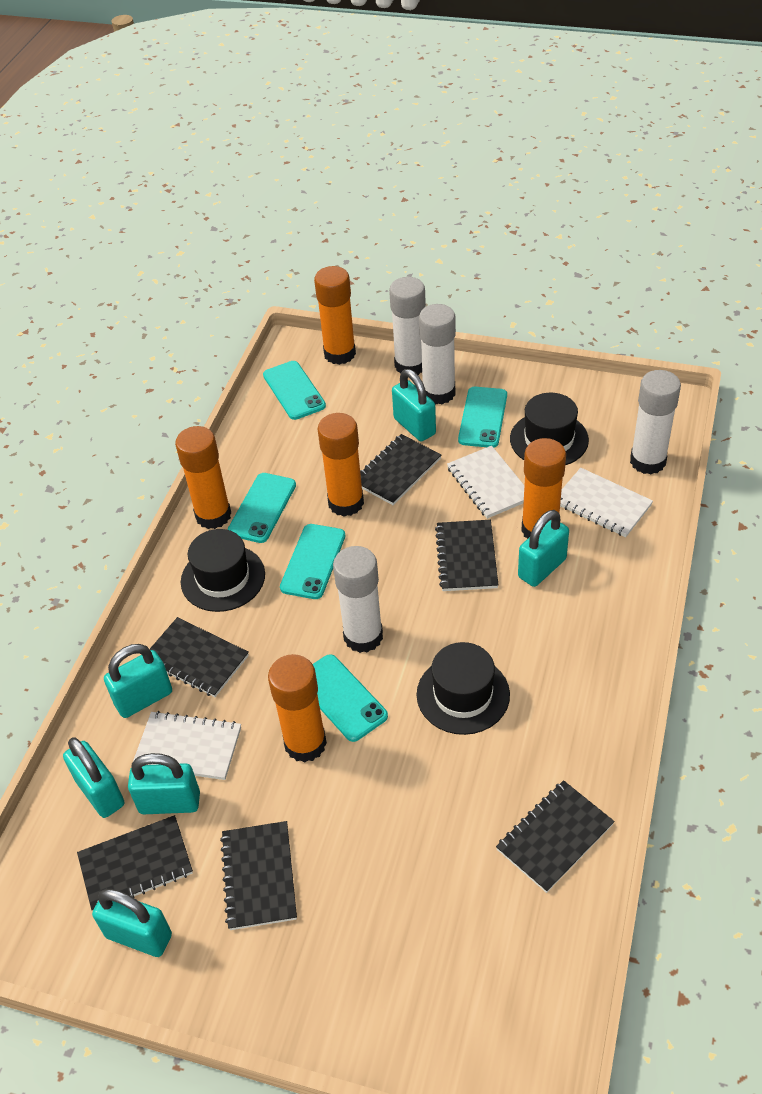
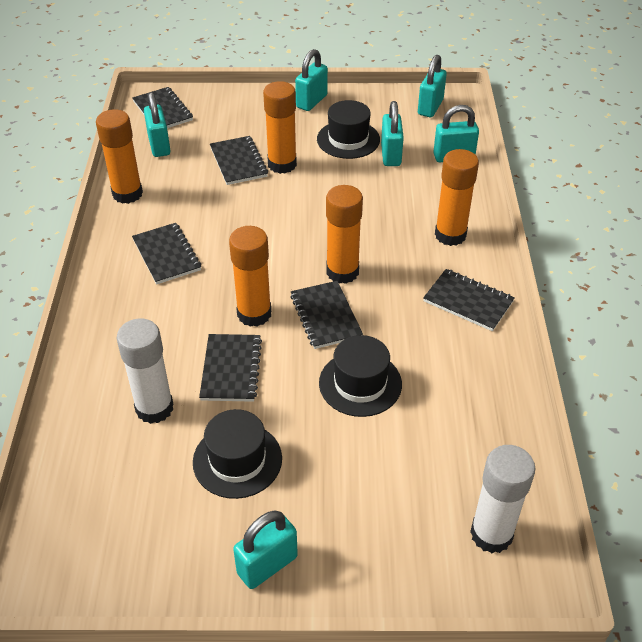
turquoise phone: 5 -> 0
white glue stick: 4 -> 2
white notebook: 3 -> 0

